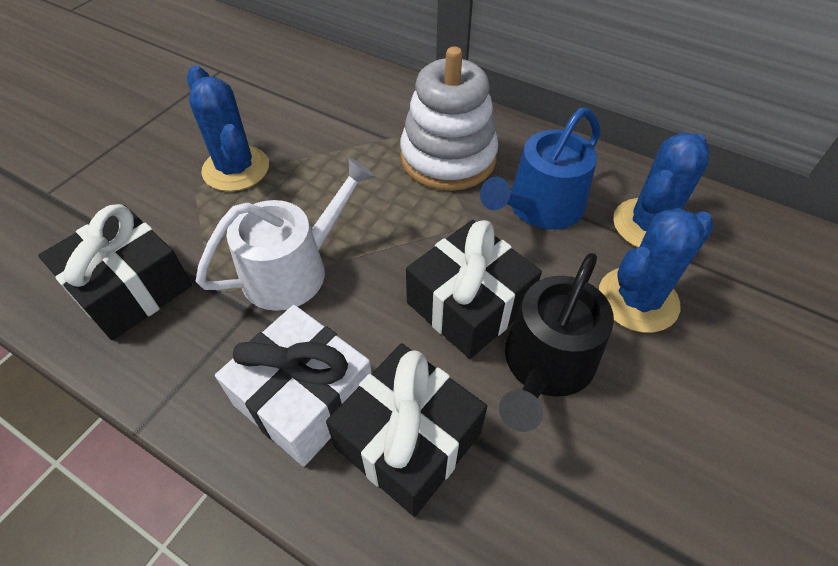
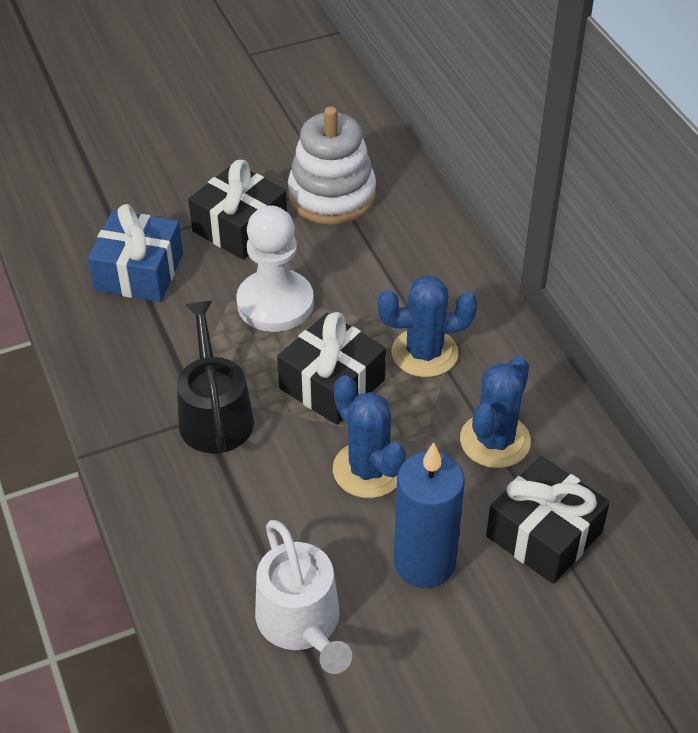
blue candle: 0 -> 1
blue gift: 0 -> 1
blue watering can: 1 -> 0
white gift: 1 -> 0
white pawn: 0 -> 1

